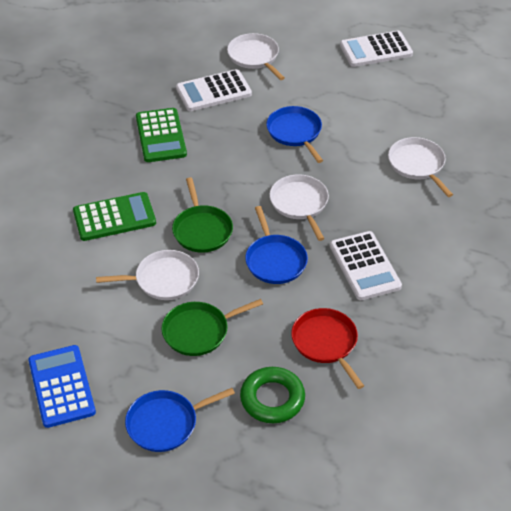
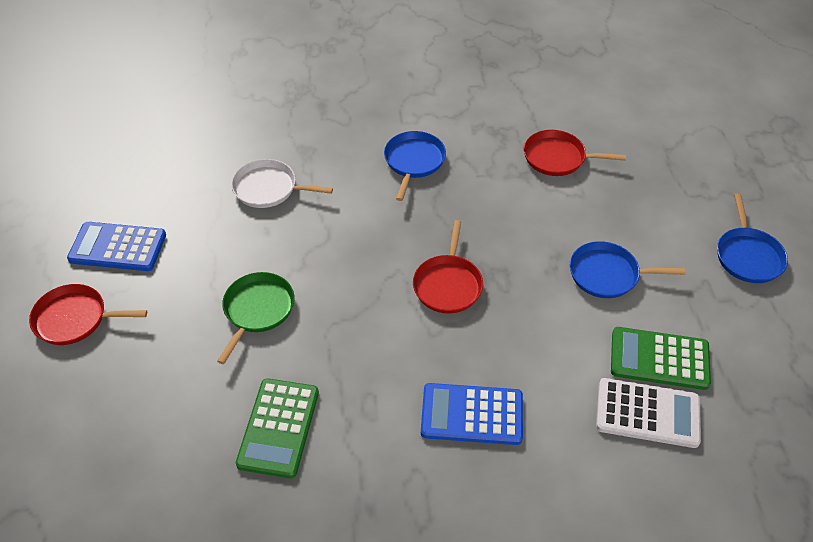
blue calculator: 1 -> 2
green pan: 2 -> 1
green ring: 1 -> 0
red pan: 1 -> 3
white calculator: 3 -> 1
white pan: 4 -> 1

